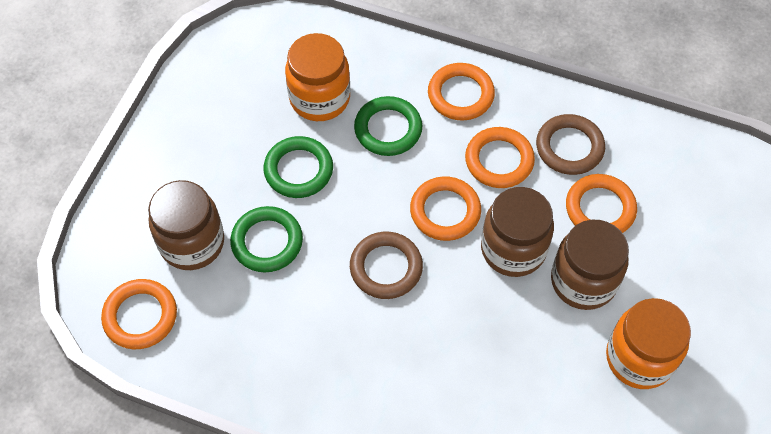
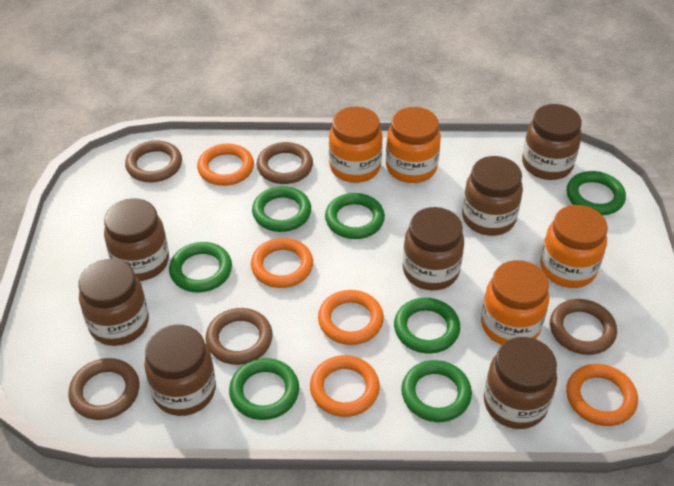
brown jar: 3 -> 7
brown ring: 2 -> 5
green ring: 3 -> 7
orange jar: 2 -> 4

